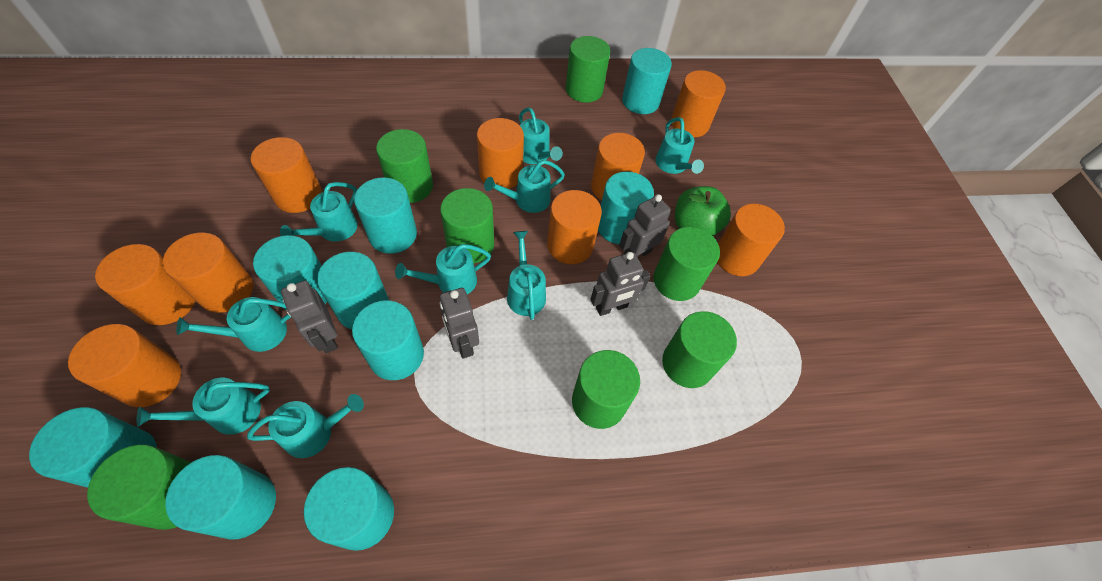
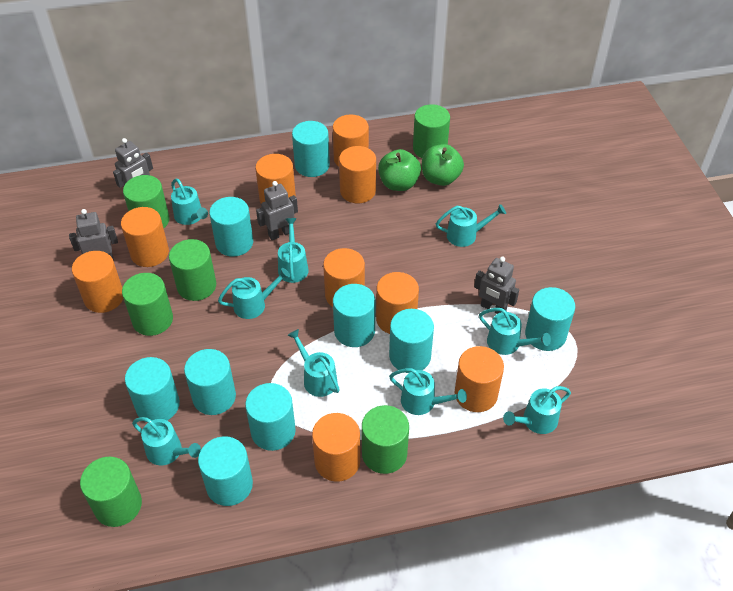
green apple: 1 -> 2
green cylinder: 7 -> 6

